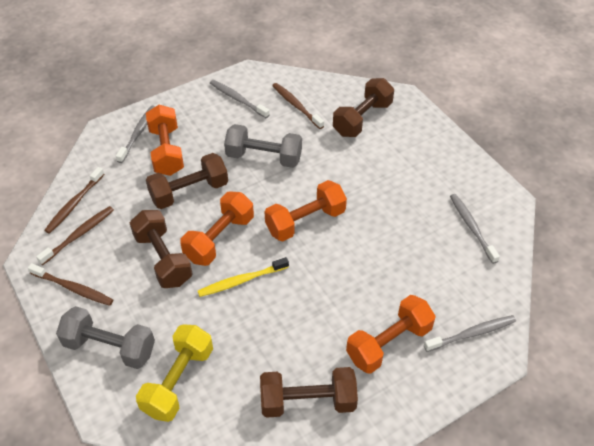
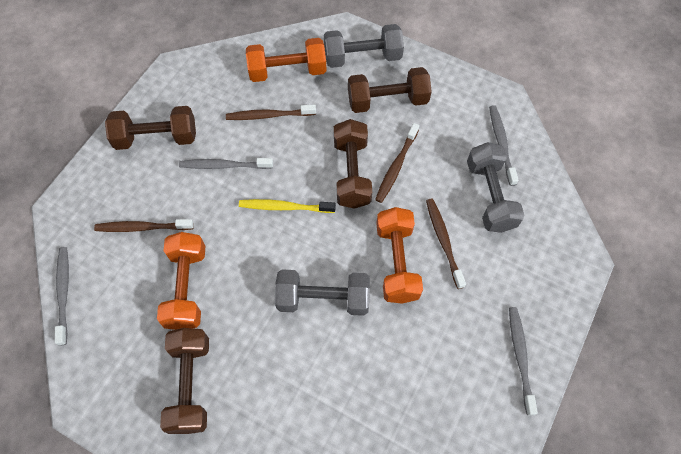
grey dumbbell: 2 -> 3
orange dumbbell: 4 -> 3
yellow dumbbell: 1 -> 0

